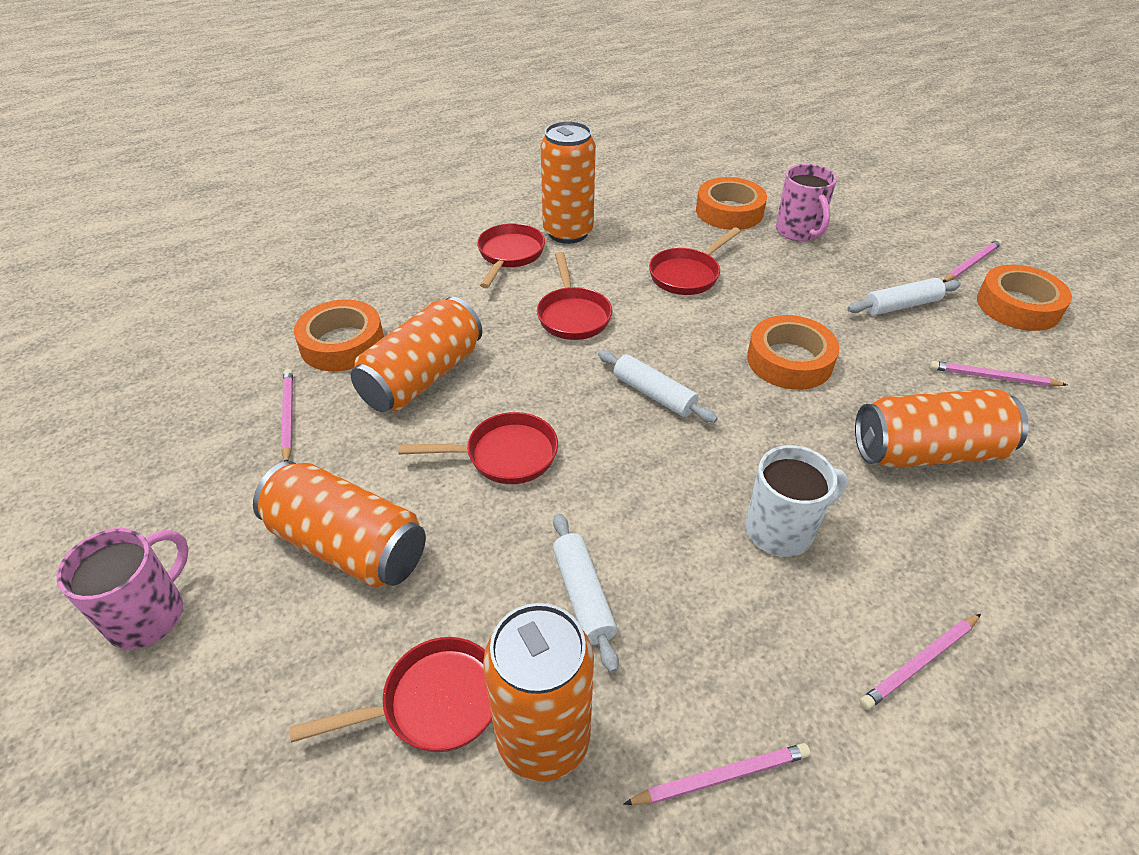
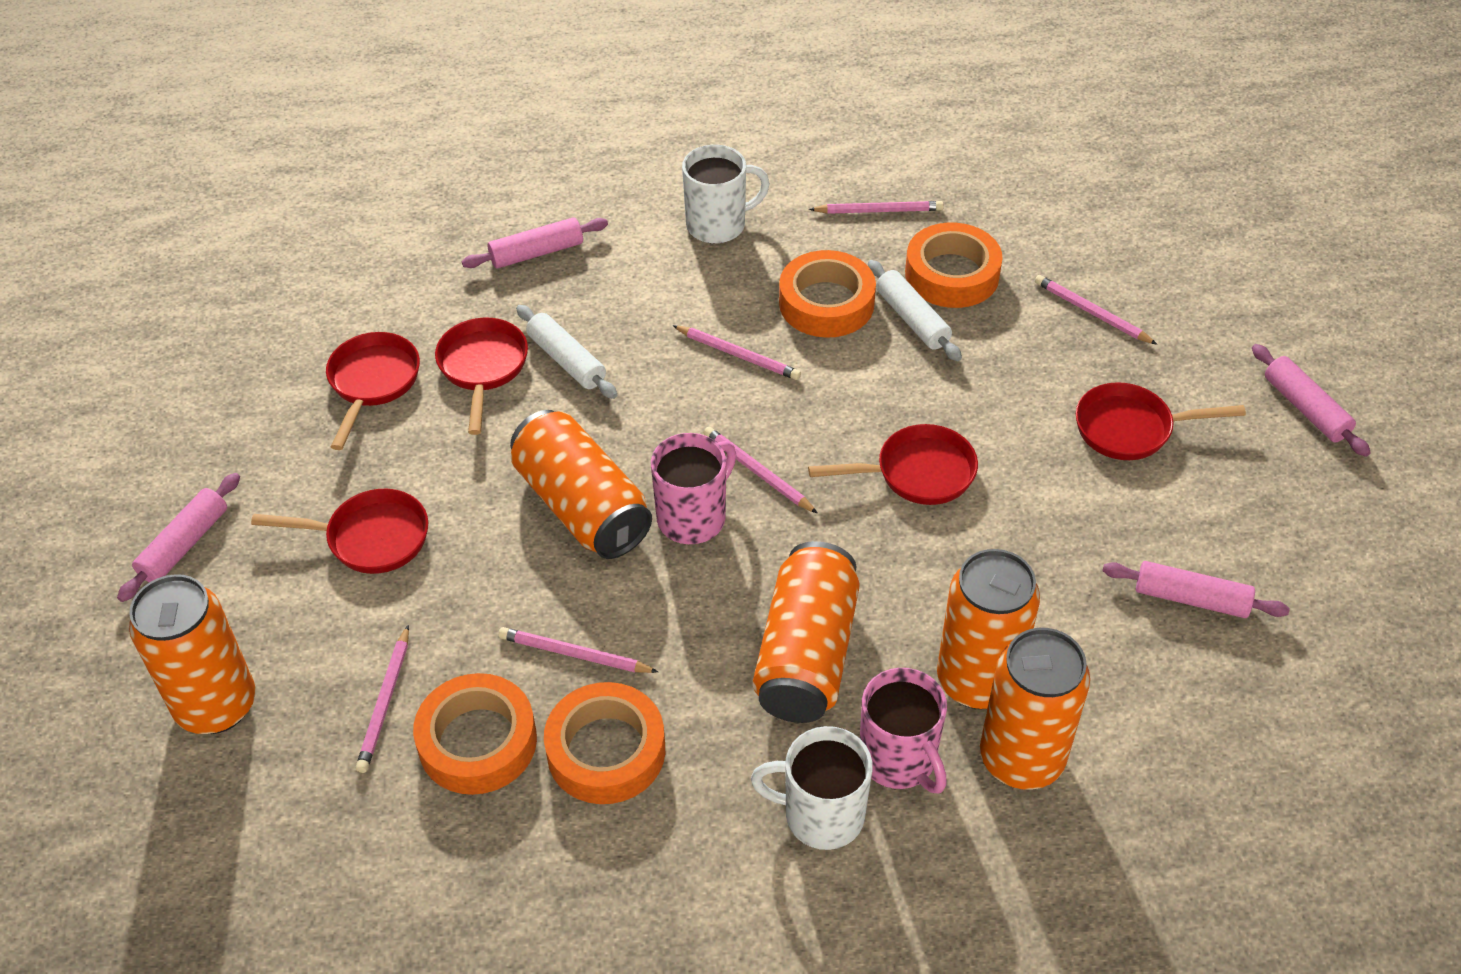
pink pencil: 5 -> 6
pink rolling pin: 0 -> 4
white mug: 1 -> 2
white rolling pin: 3 -> 2

